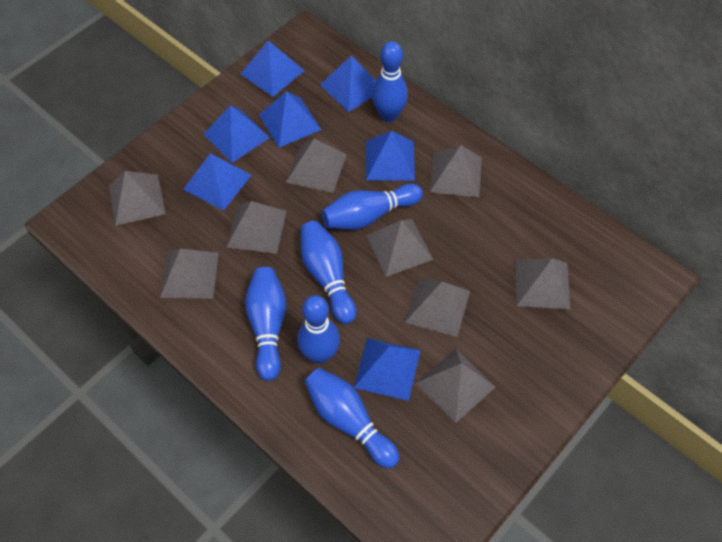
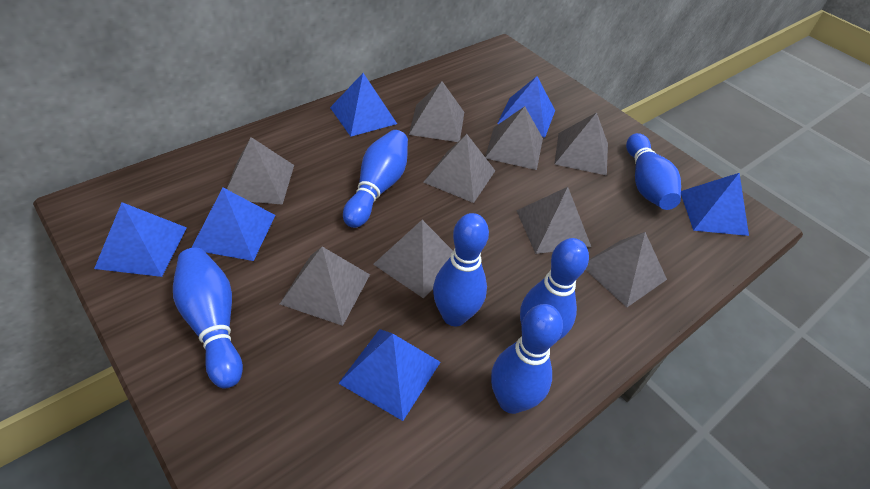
blue pyramid: 7 -> 6

